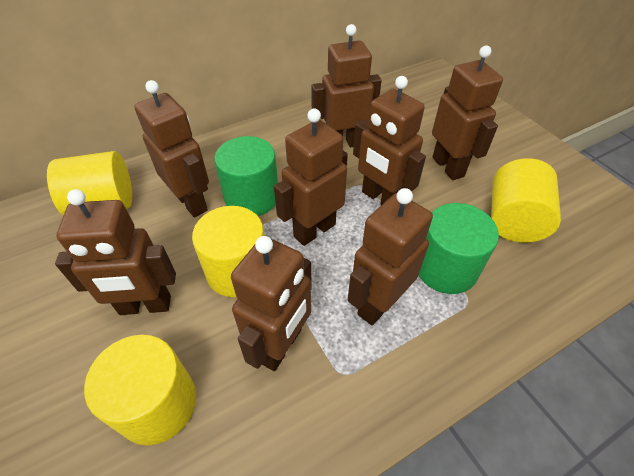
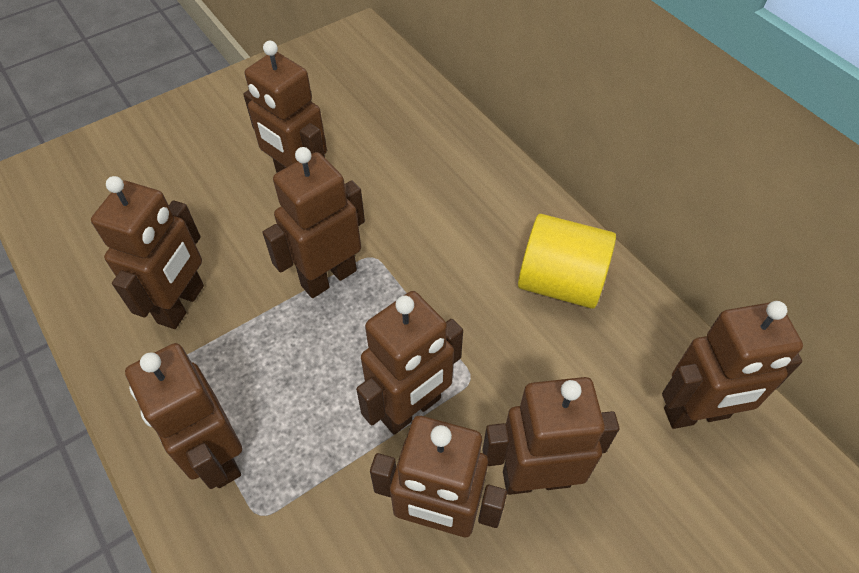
green cylinder: 2 -> 0
yellow cylinder: 4 -> 1

